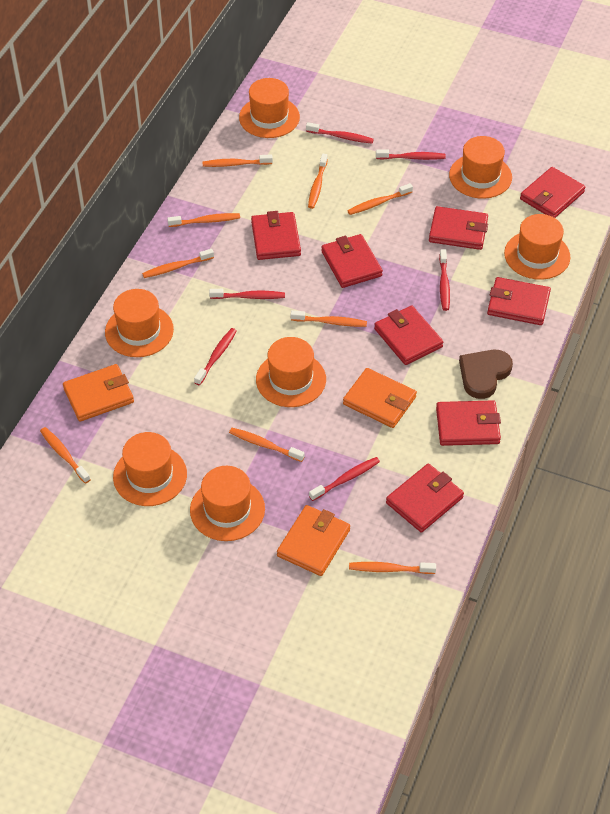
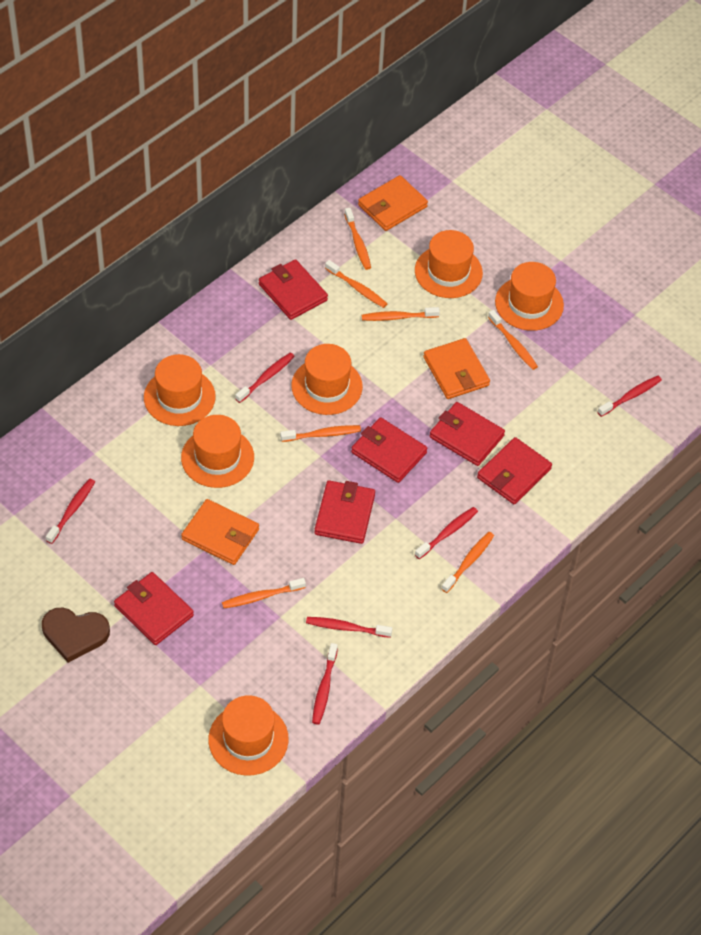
orange hat: 7 -> 6
orange toothbrush: 9 -> 7
red wallet: 8 -> 6

